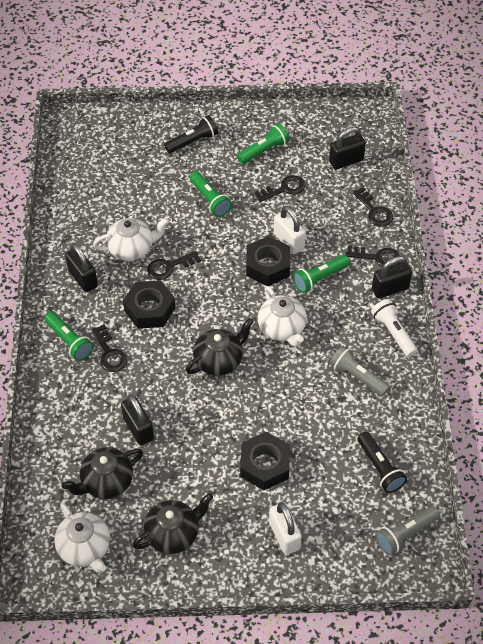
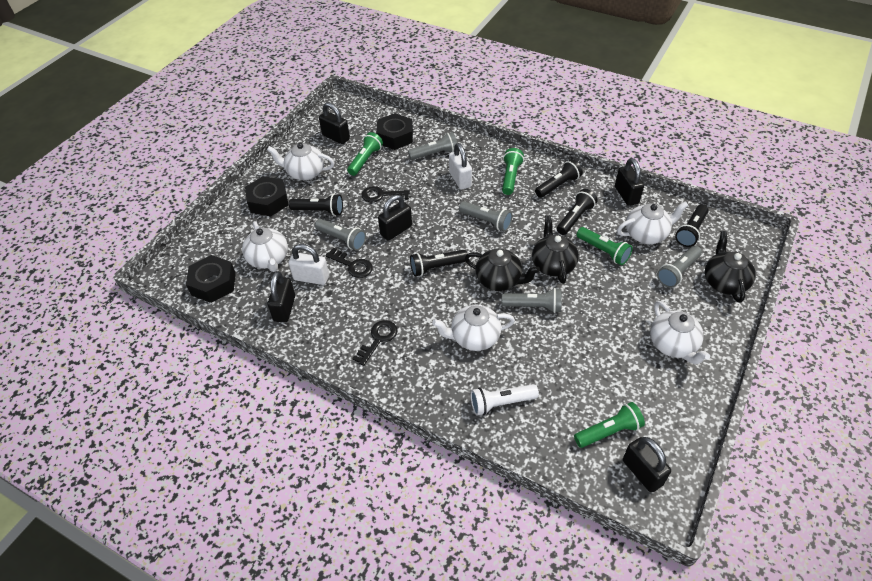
black flashlight: 2 -> 5
black key: 5 -> 3
black padlock: 4 -> 5
grey flashlight: 2 -> 5
white teapot: 3 -> 5

